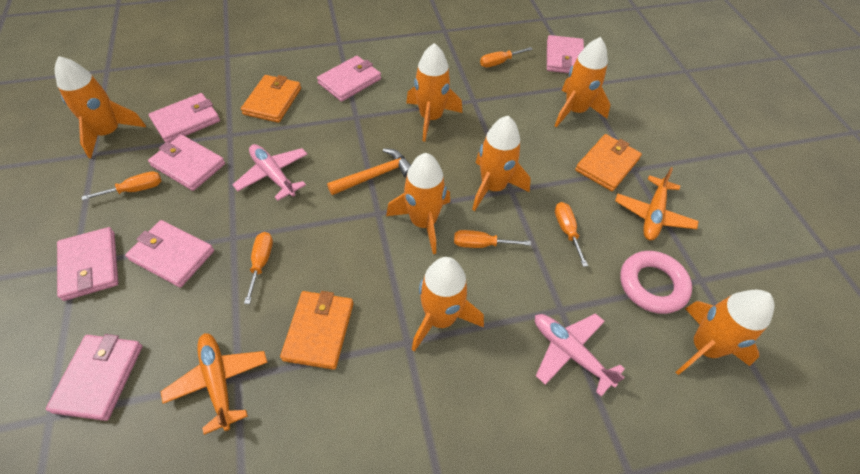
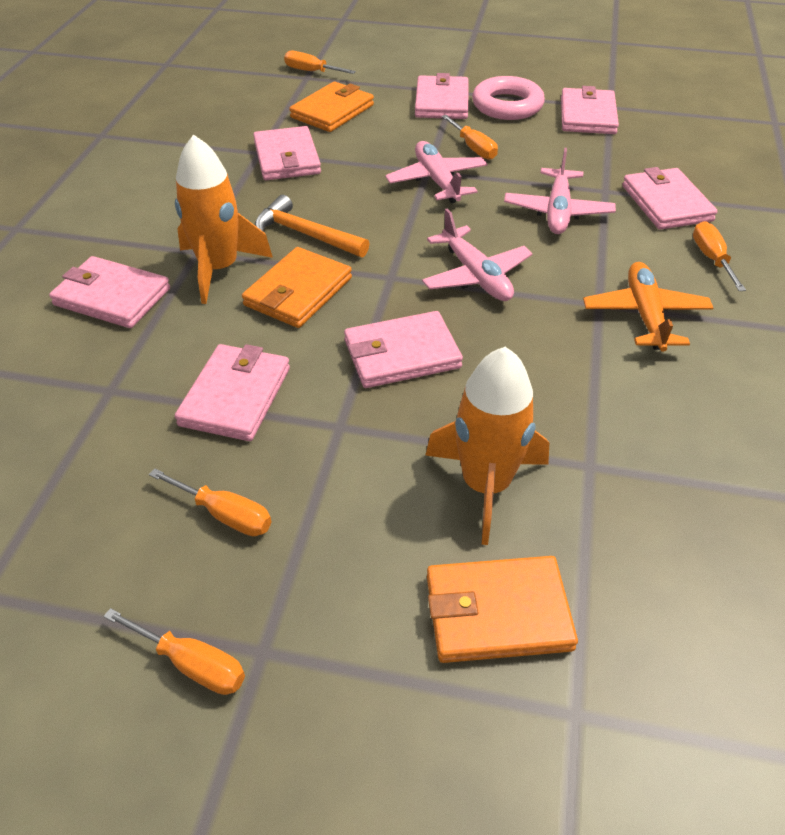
orange plane: 2 -> 1
orange rocket: 7 -> 2
pink plane: 2 -> 3

